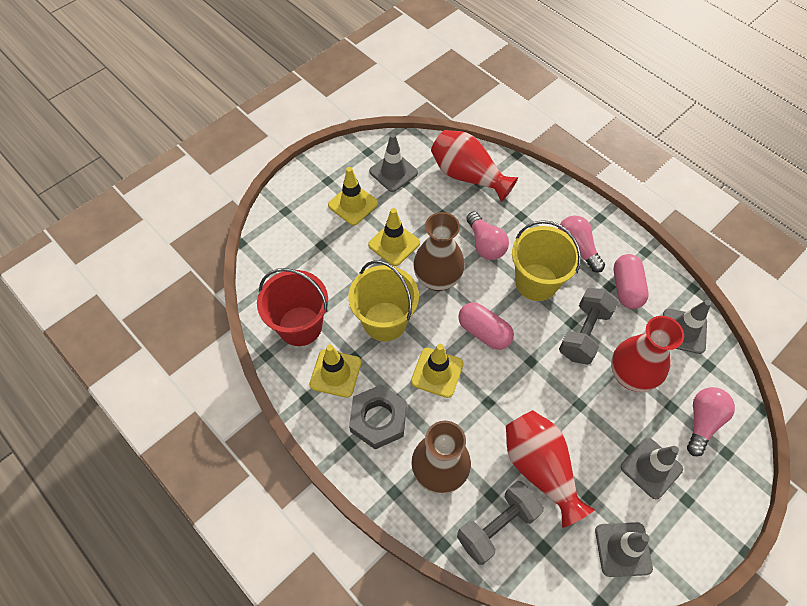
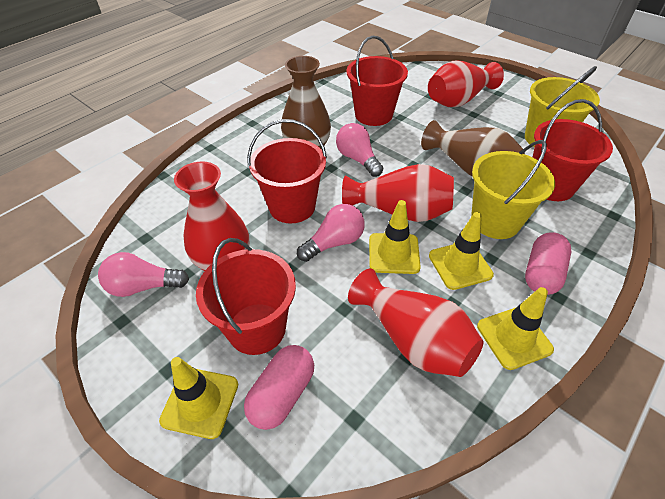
grey dumbbell: 2 -> 0
grey nut: 1 -> 0
grey traffic cone: 4 -> 0
red bucket: 1 -> 4
red vase: 3 -> 4

